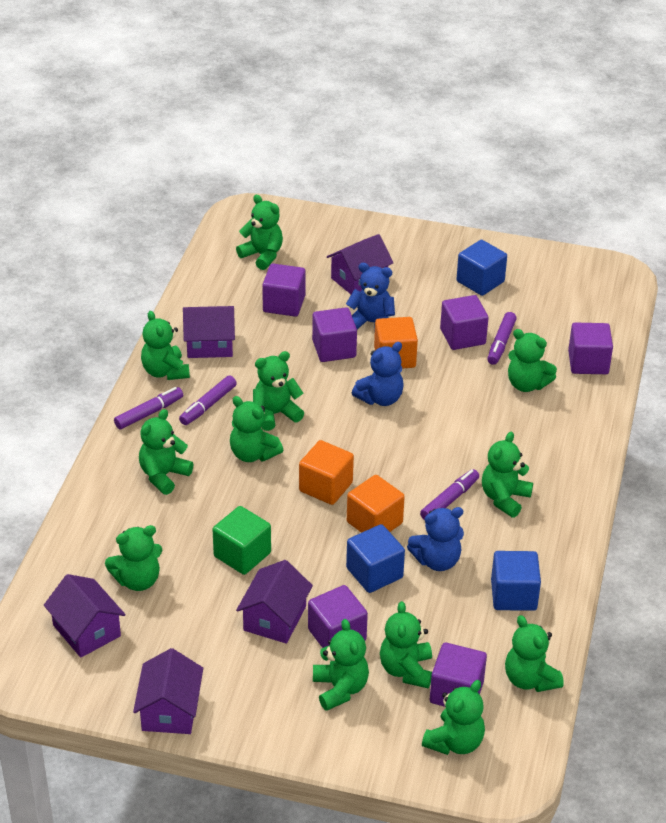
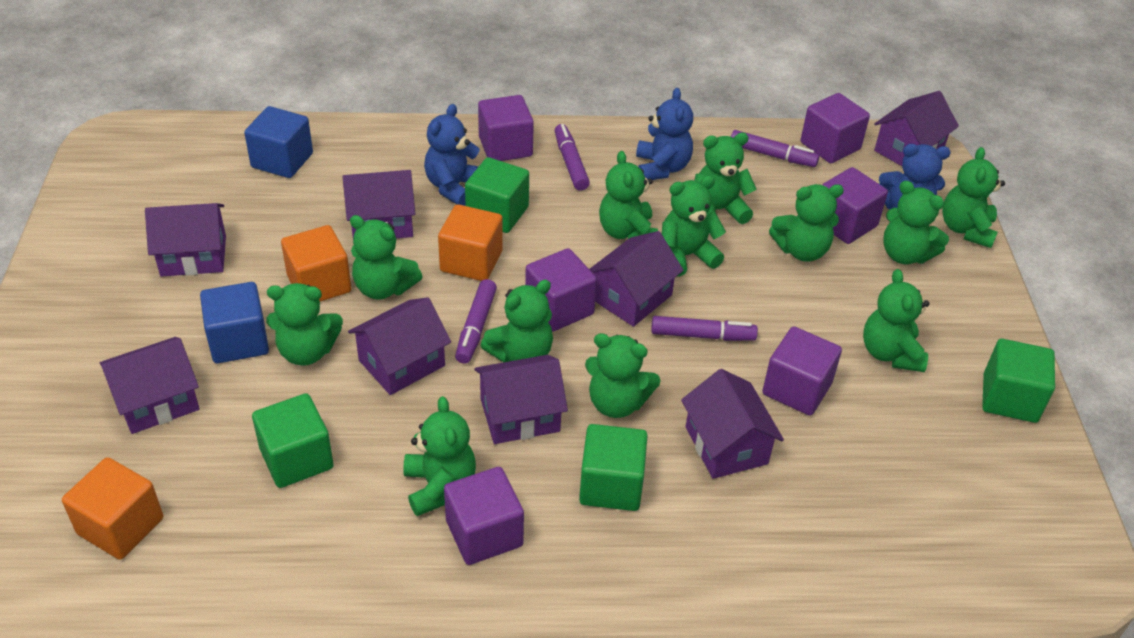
blue cube: 3 -> 2
green cube: 1 -> 4
purple house: 5 -> 8

